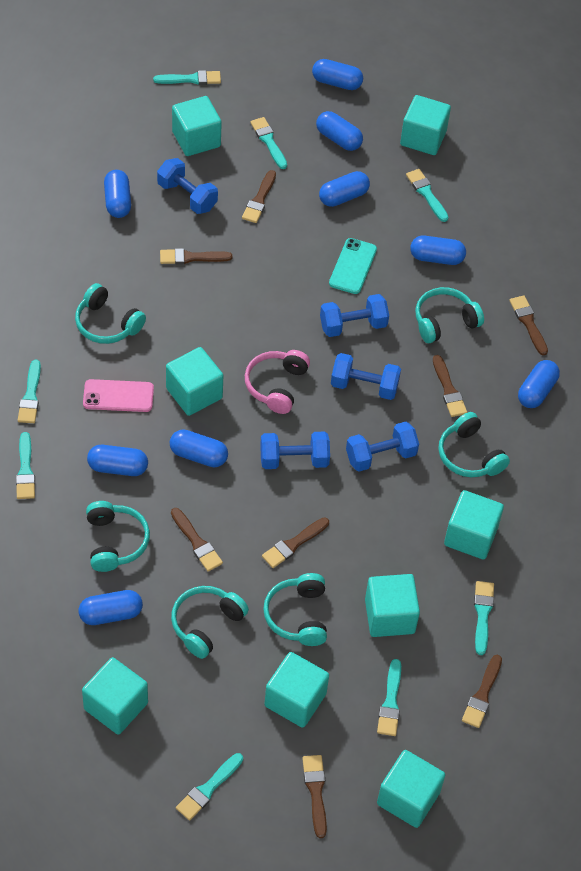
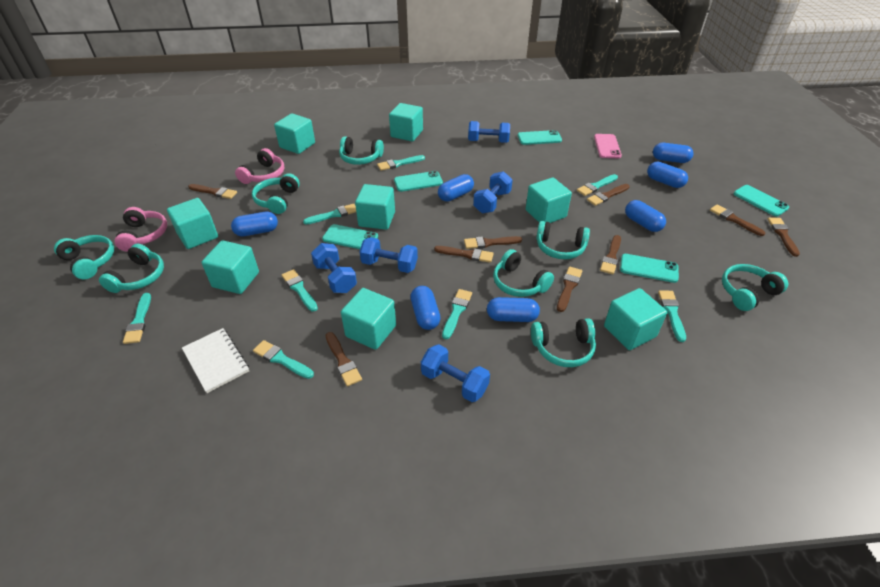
blue capsule: 9 -> 7
brown brush: 8 -> 9
pink headphones: 1 -> 2
turquoise headphones: 6 -> 8
turquoise phone: 1 -> 5
white notebook: 0 -> 1

